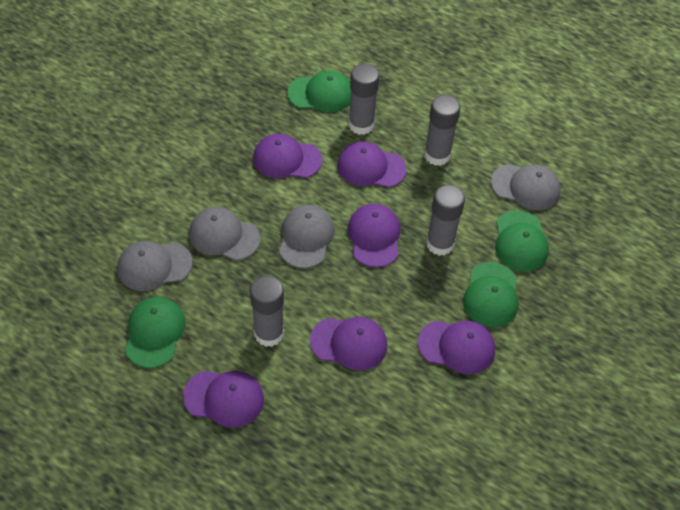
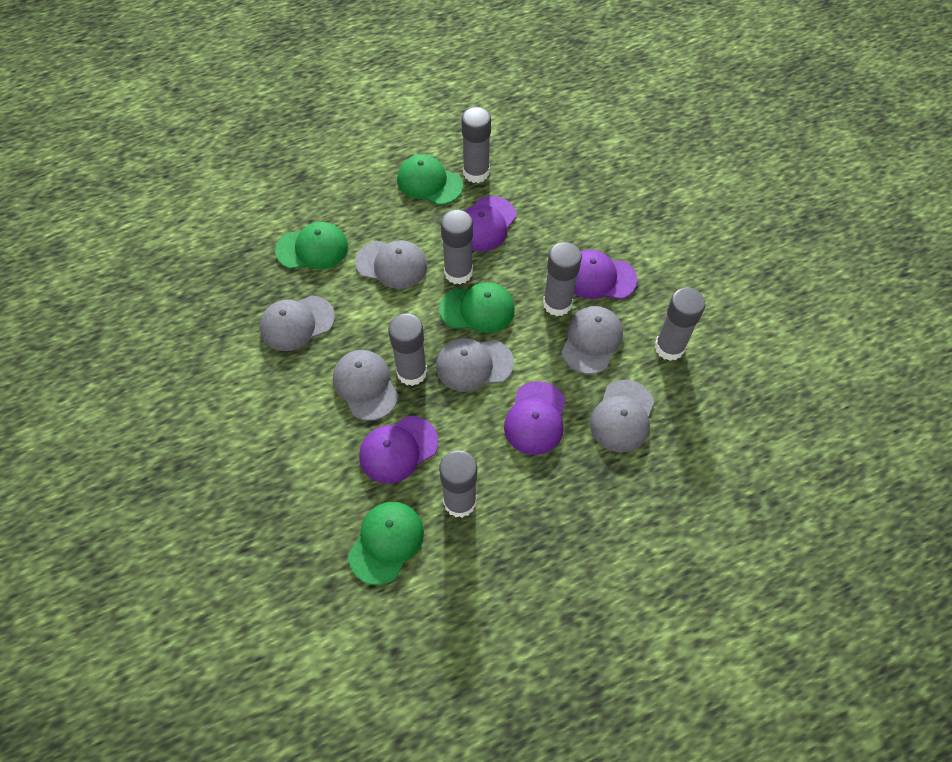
grey cap: 4 -> 6
grey glue stick: 4 -> 6
purple cap: 6 -> 4

